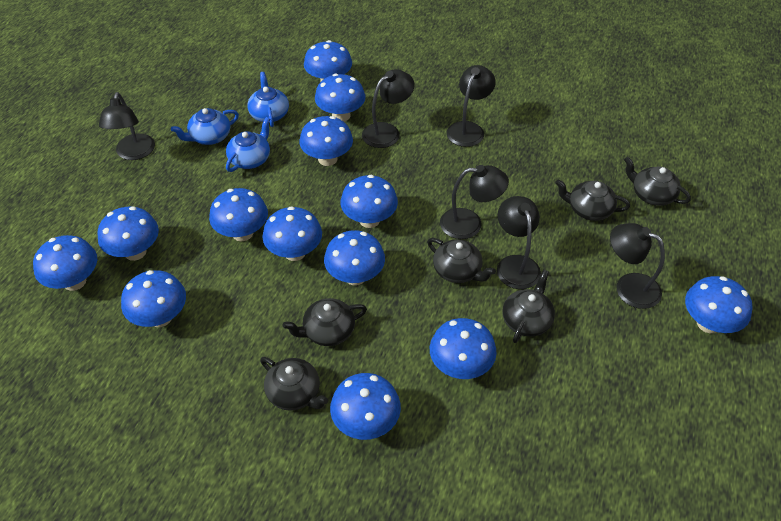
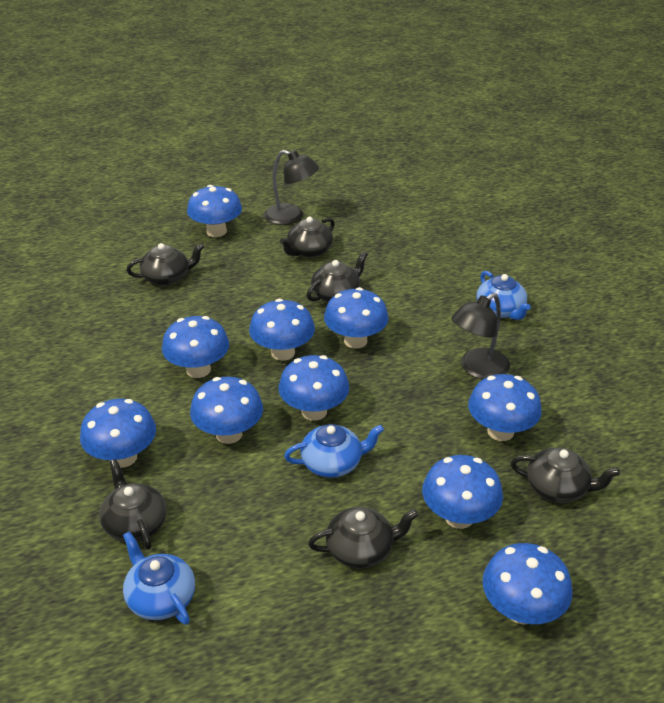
black lamp: 6 -> 2
blue mushroom: 13 -> 10

